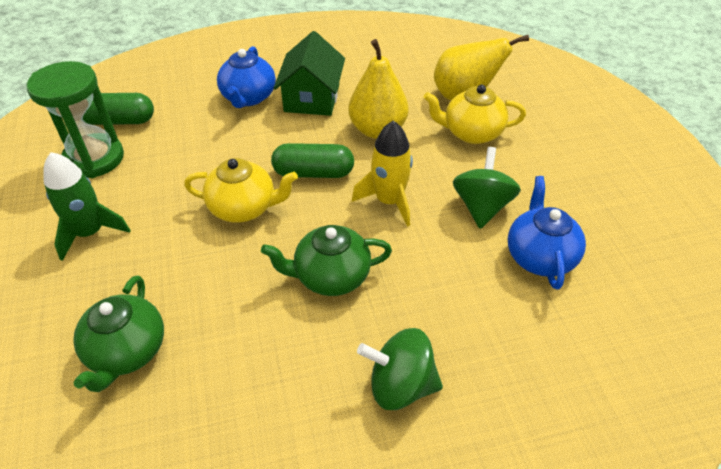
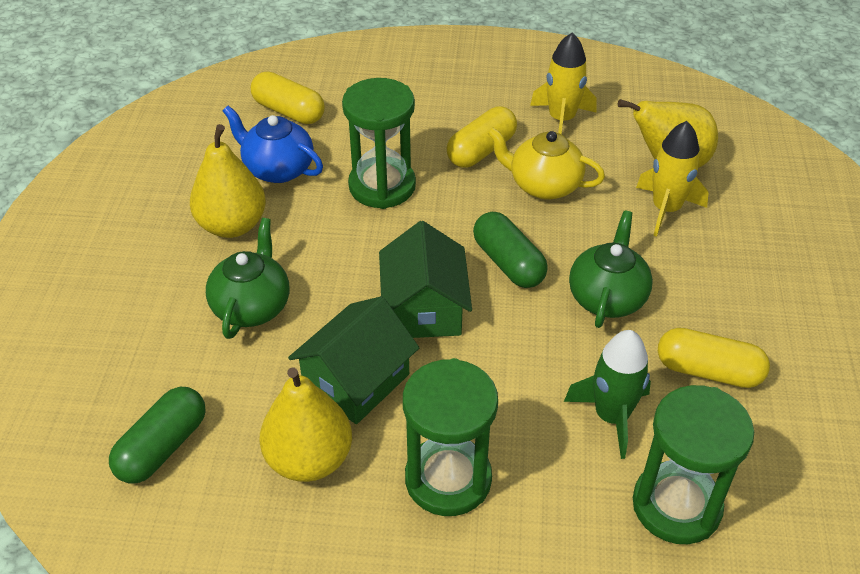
blue teapot: 2 -> 1
green hourglass: 1 -> 3
green house: 1 -> 2
green spinning top: 2 -> 0
yellow capsule: 0 -> 3
yellow pear: 2 -> 3
yellow rocket: 1 -> 2
yellow teapot: 2 -> 1

